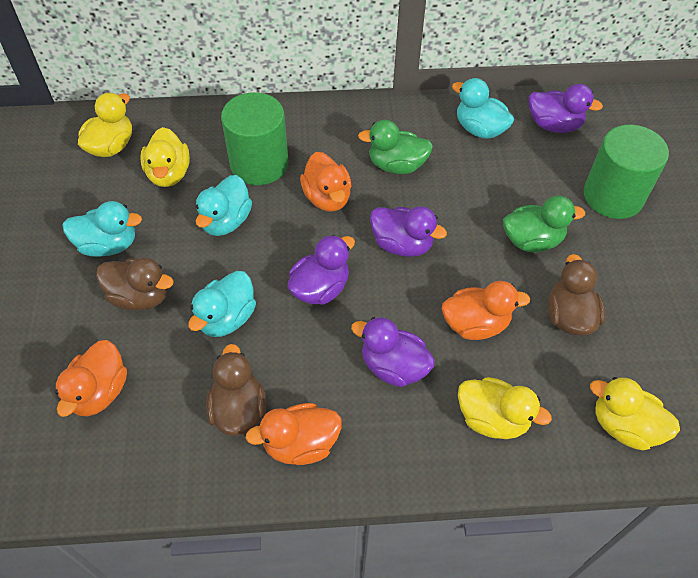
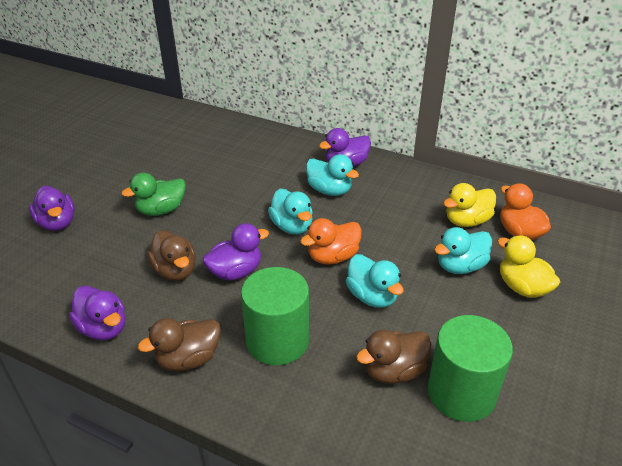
green duck: 2 -> 1
orange duck: 4 -> 2
yellow duck: 4 -> 2

